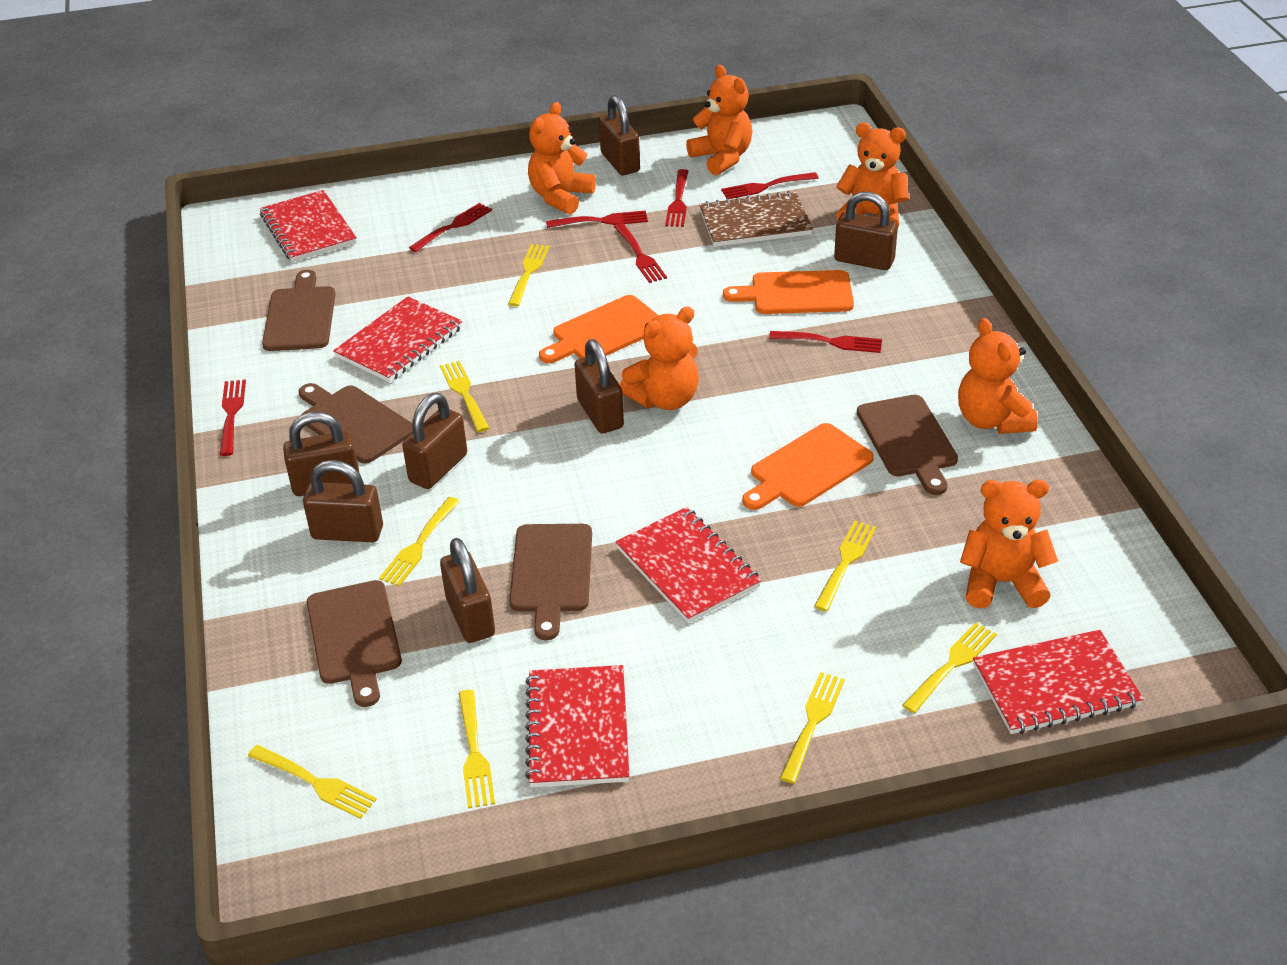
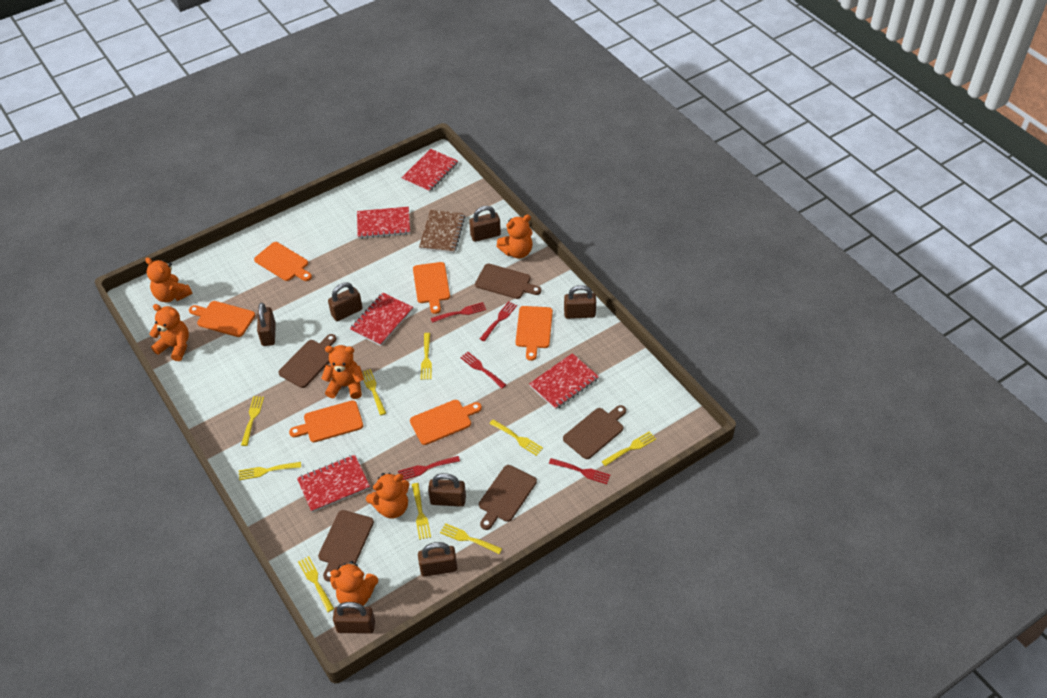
orange cutting board: 3 -> 6
red fork: 7 -> 5
yellow fork: 8 -> 9

